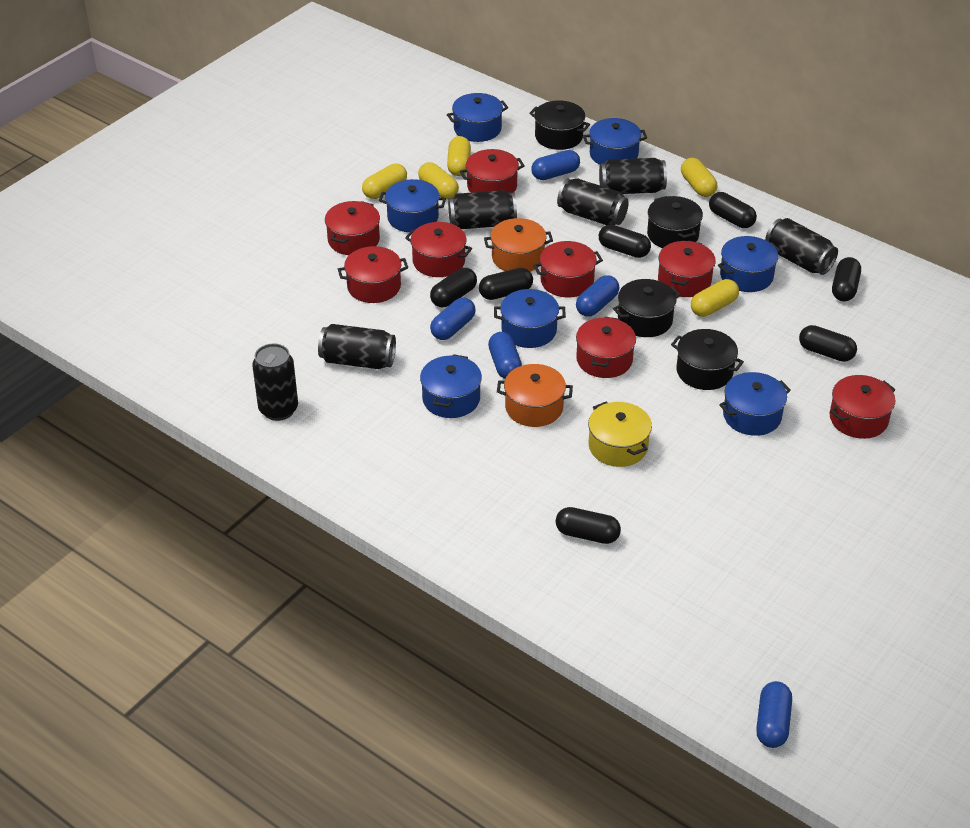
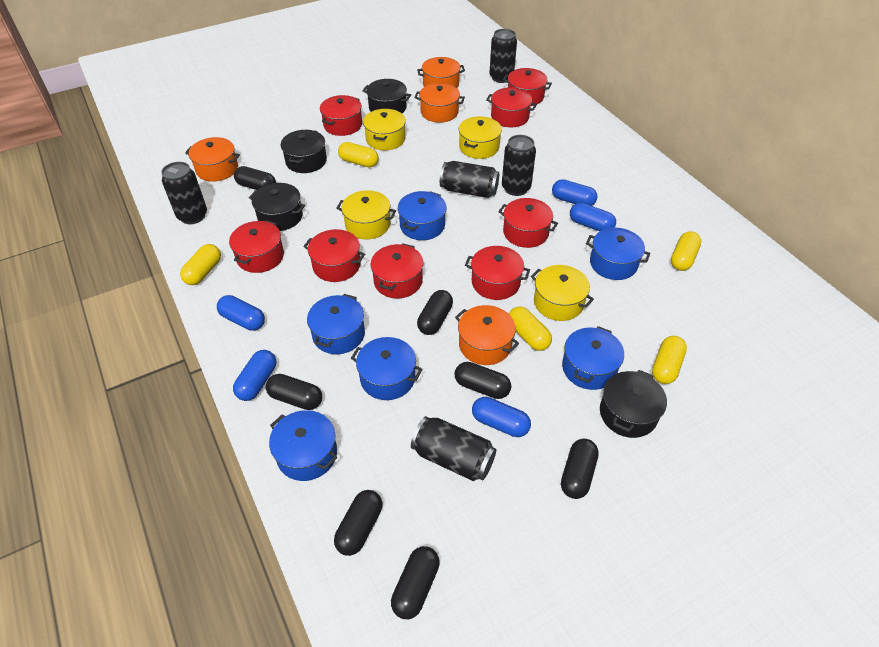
black can: 6 -> 5
blue pot: 7 -> 6
orange pot: 2 -> 4
yellow pot: 1 -> 4

